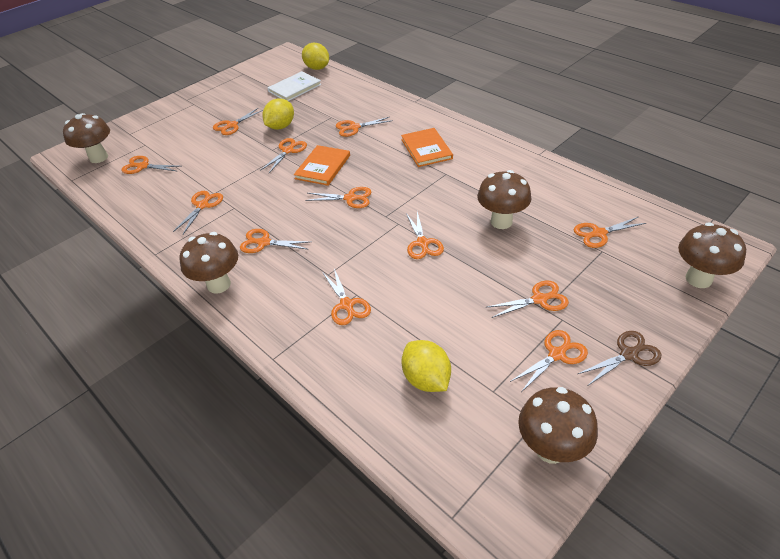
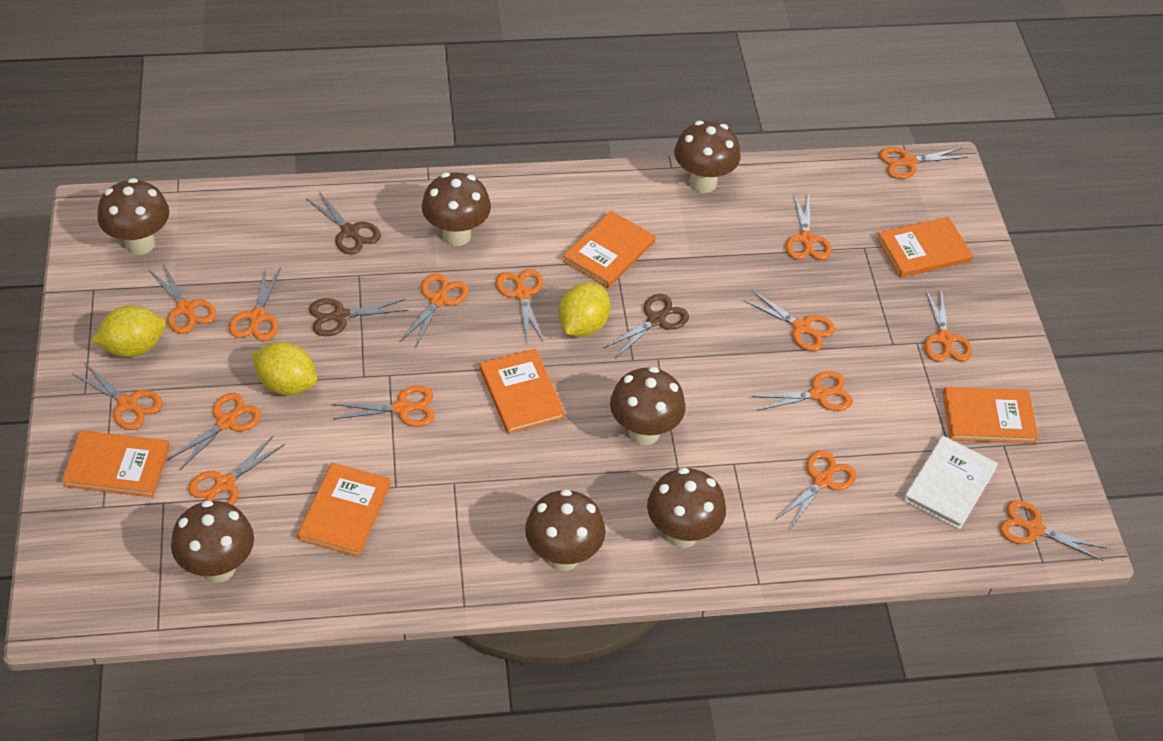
brown mushroom: 5 -> 7
brown scissors: 1 -> 3
orange book: 2 -> 6
orange scissors: 12 -> 15

